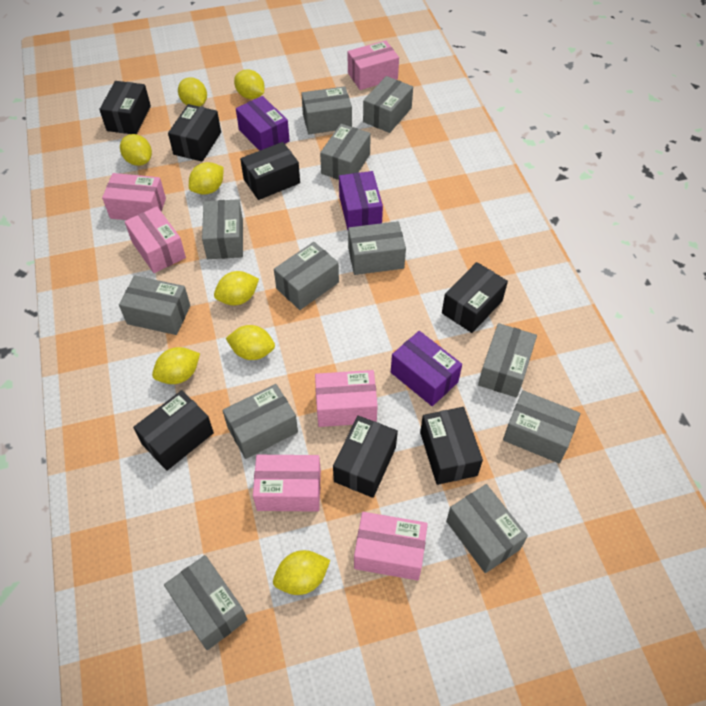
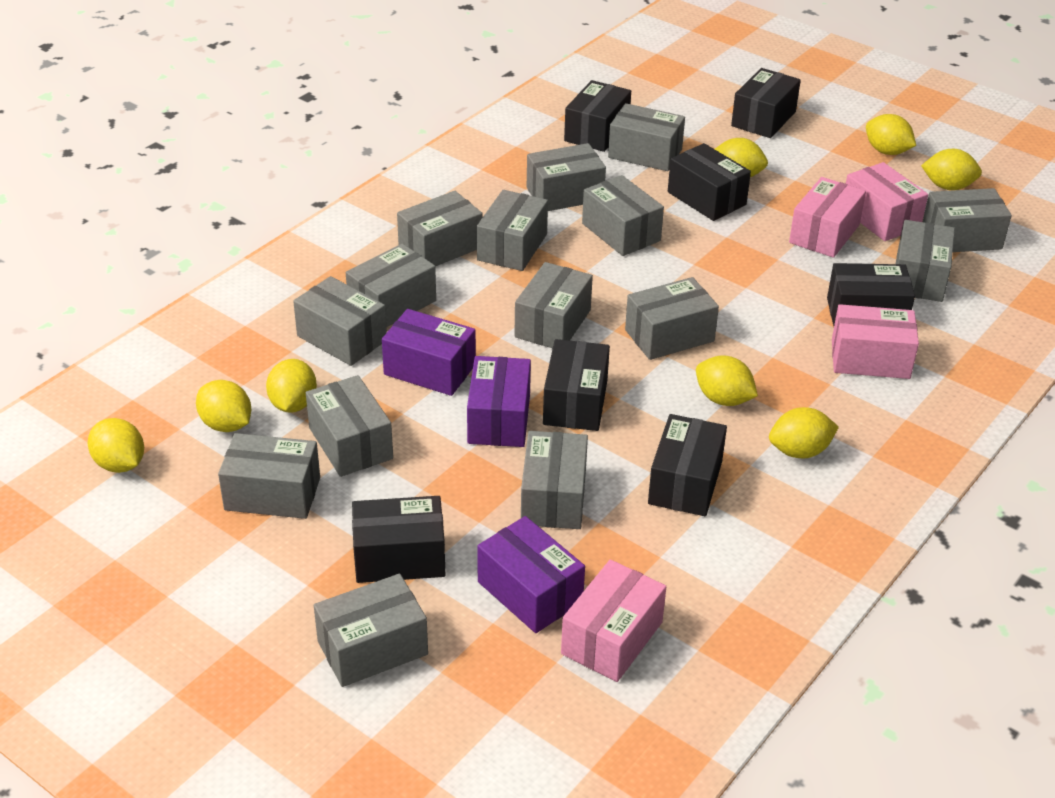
grey box: 12 -> 15
pink box: 6 -> 4

